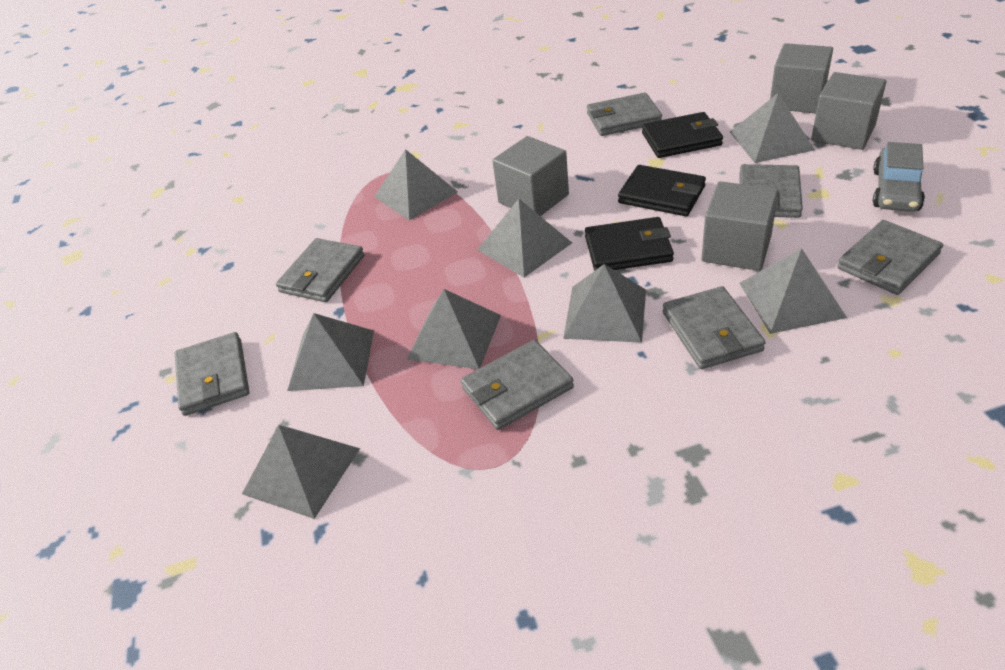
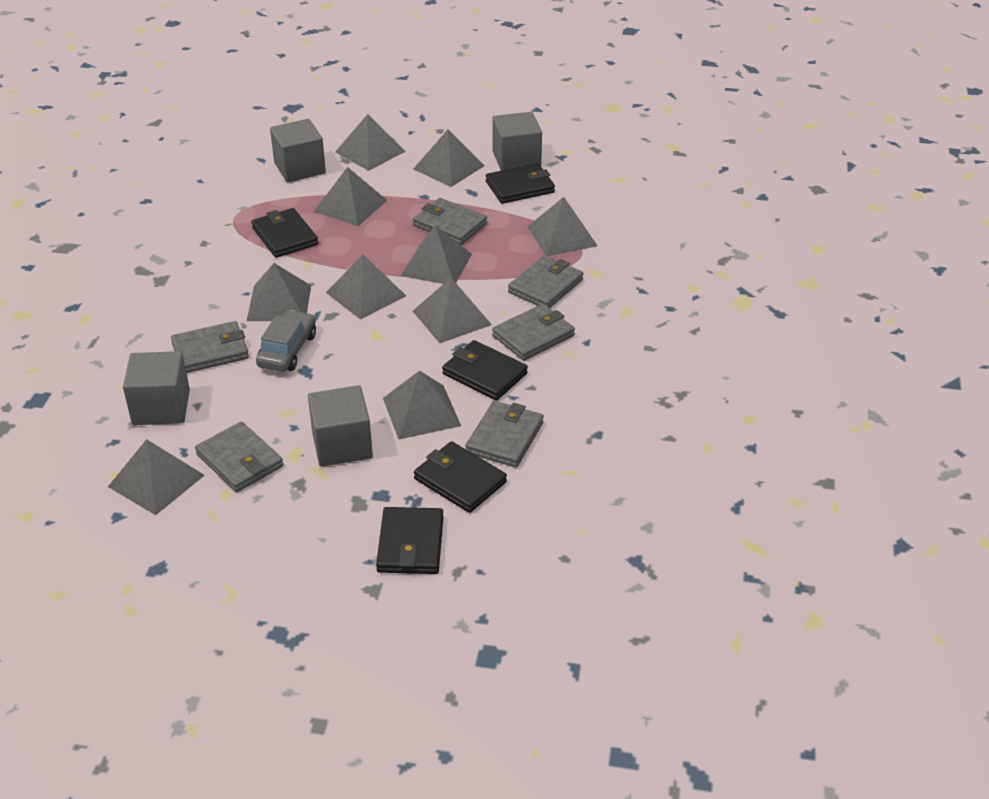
black wallet: 3 -> 5
grey pyramid: 8 -> 10
grey wallet: 7 -> 6

